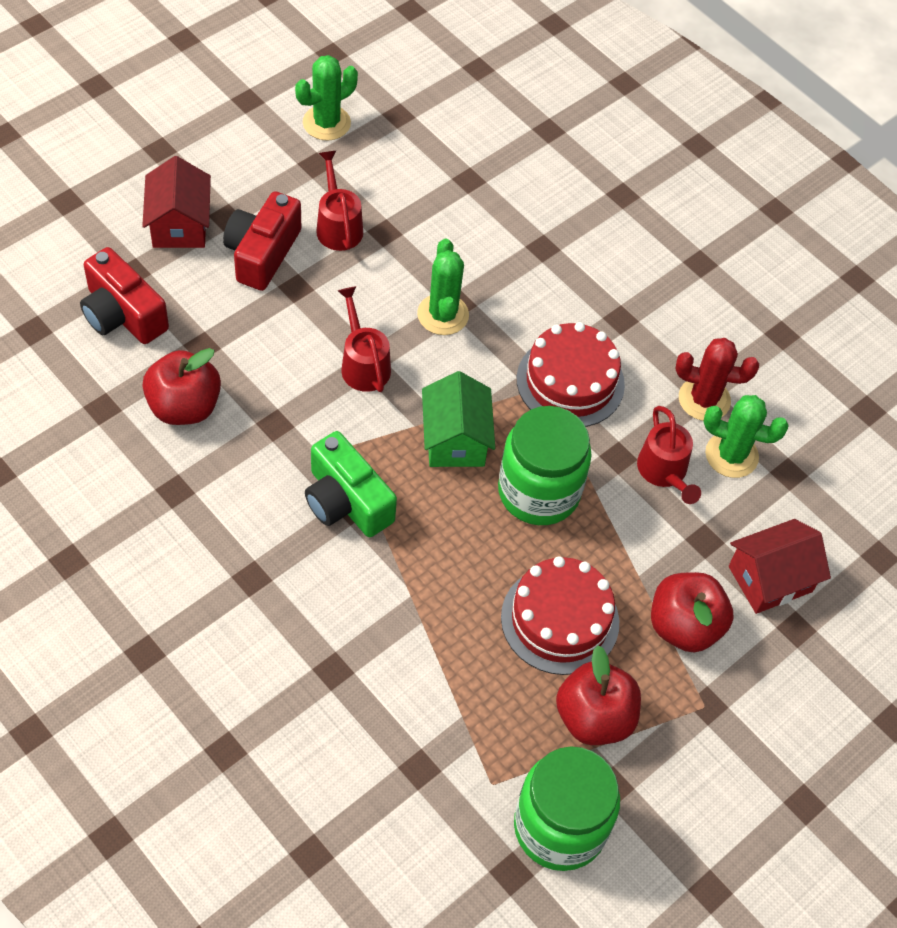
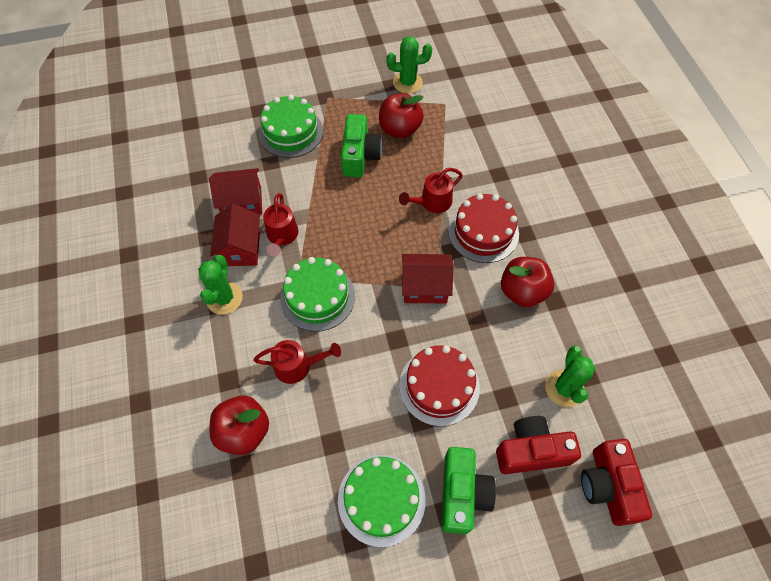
green cake: 0 -> 3
green camera: 1 -> 2
green house: 1 -> 0
green jar: 2 -> 0
red cactus: 1 -> 0
red house: 2 -> 3

